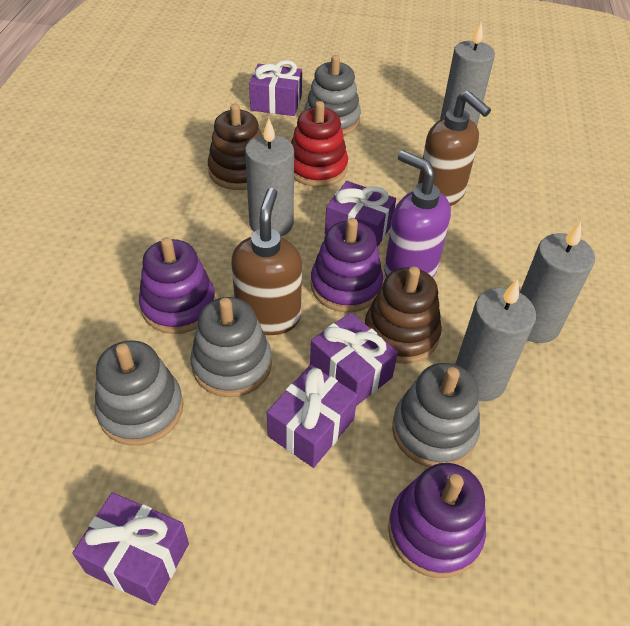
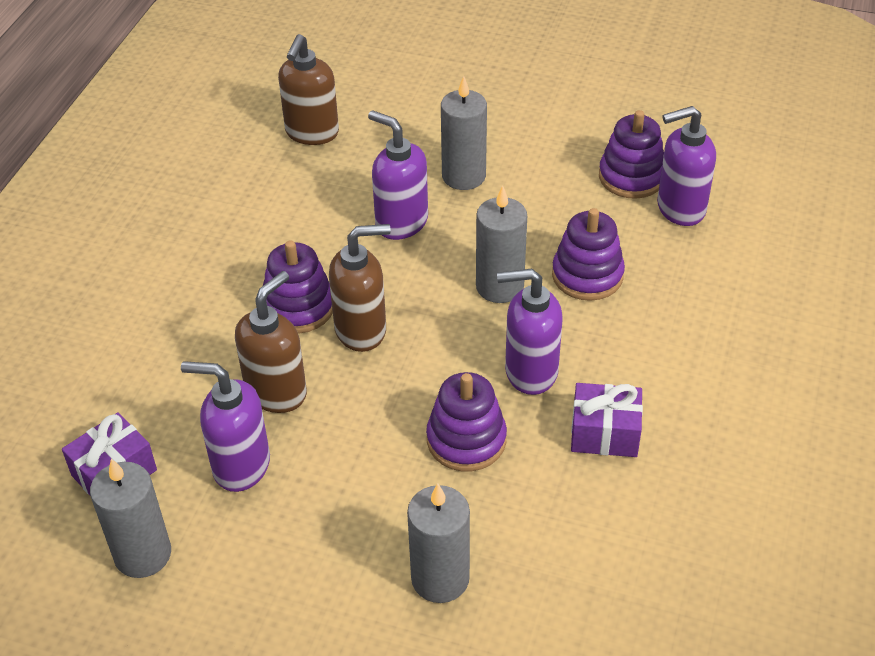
brown soap dispenser: 2 -> 3
brown stacking toy: 2 -> 0
grey stacking toy: 4 -> 0
purple gift: 5 -> 2
purple soap dispenser: 1 -> 4
purple stacking toy: 3 -> 4
red stacking toy: 1 -> 0

